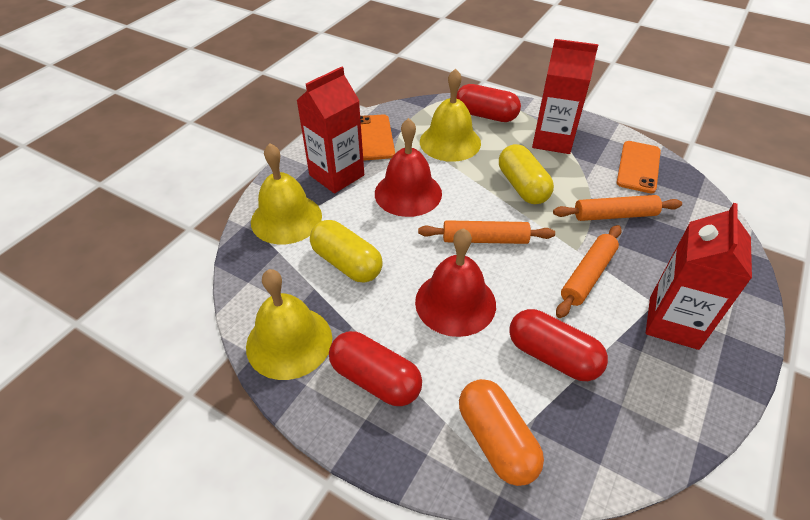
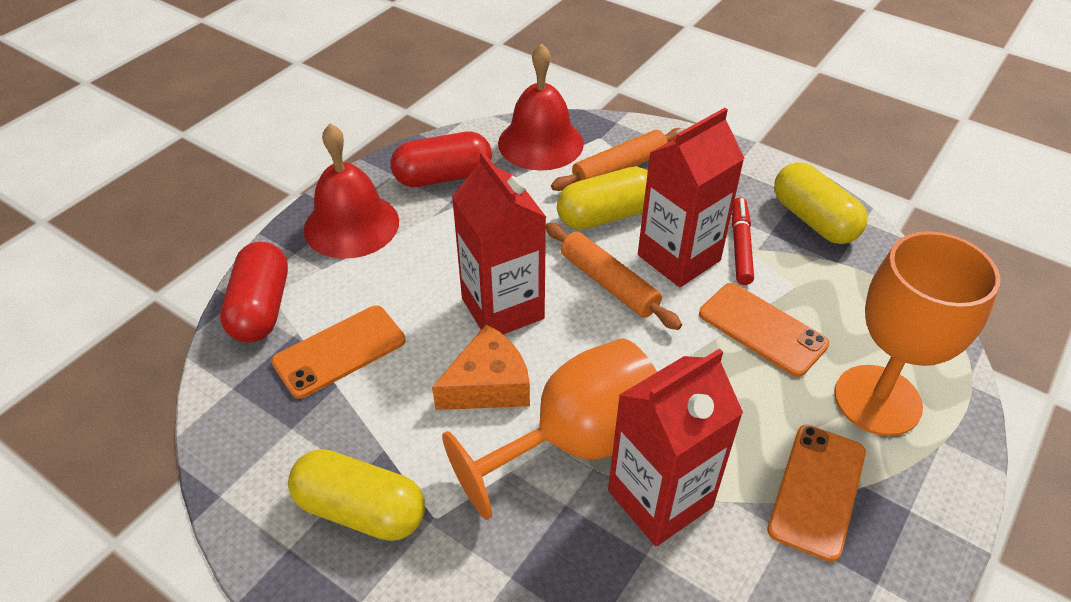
orange capsule: 1 -> 0
orange cheese: 0 -> 1
orange goblet: 0 -> 2
orange phone: 2 -> 3
orange rolling pin: 3 -> 2
red capsule: 3 -> 2
red marker: 0 -> 1
yellow bell: 3 -> 0
yellow capsule: 2 -> 3

